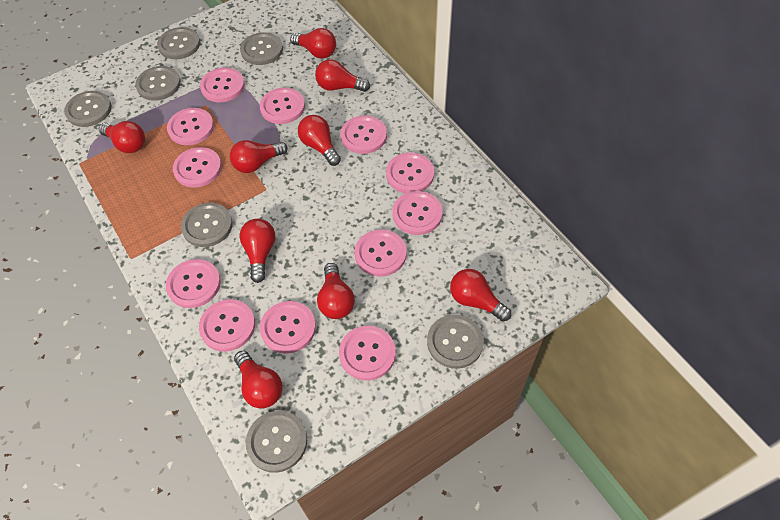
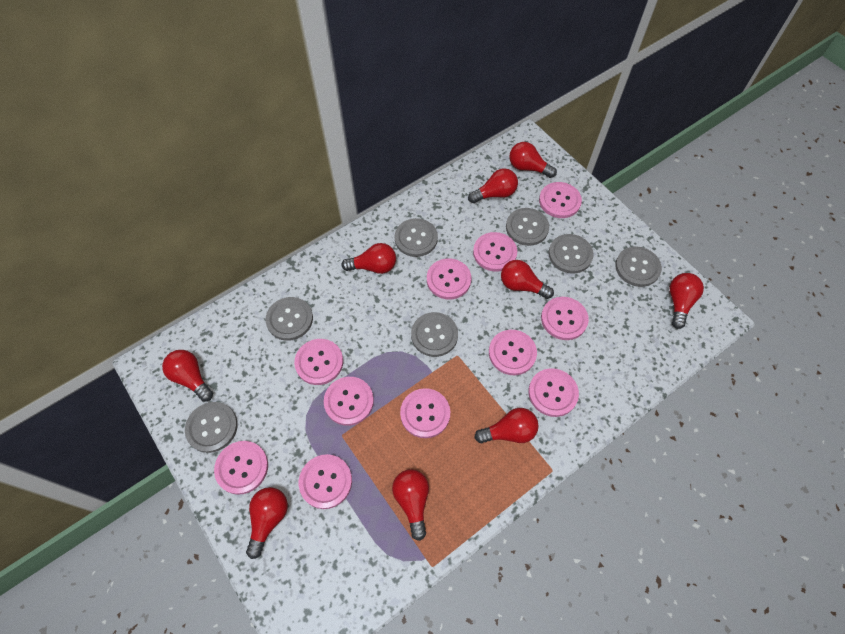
pink button: 12 -> 11

